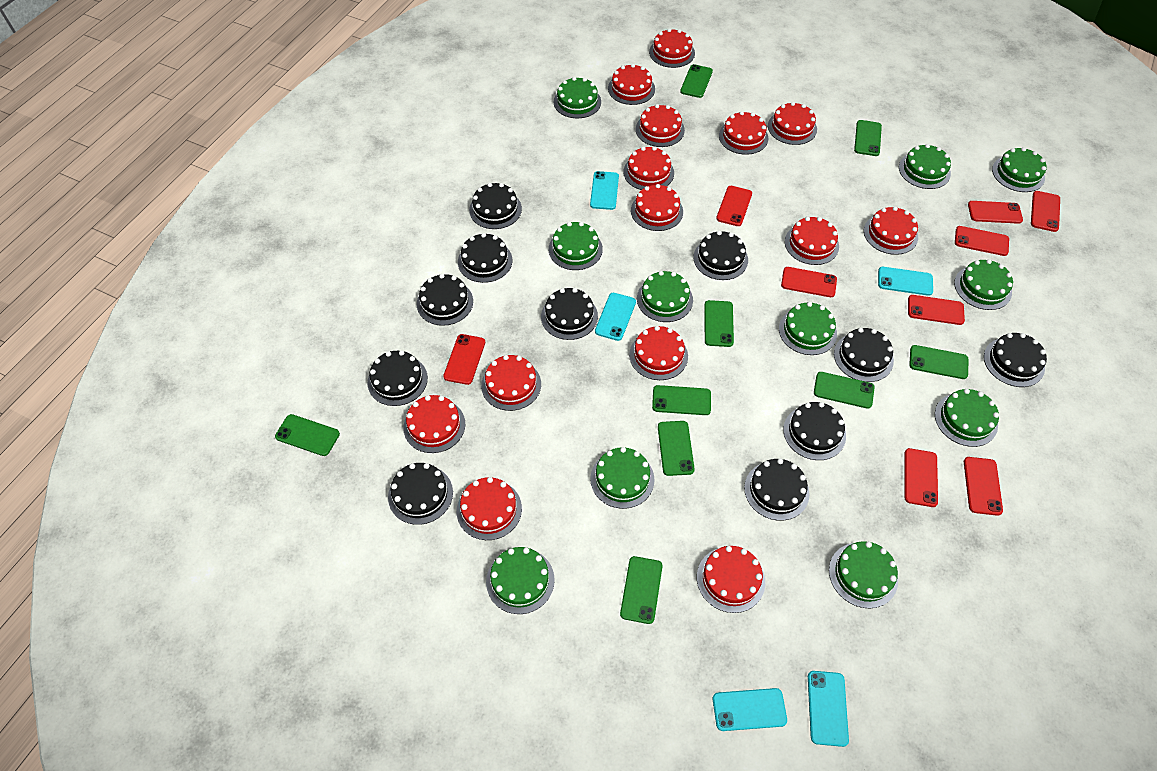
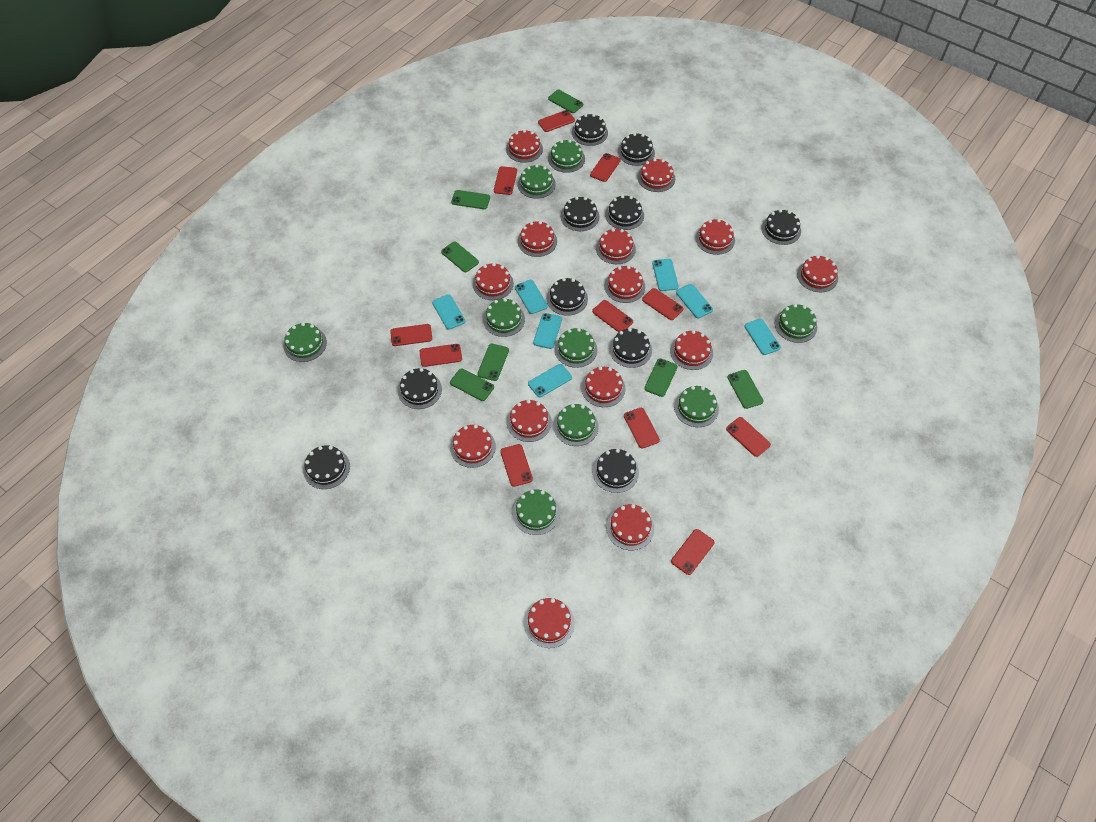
black cake: 11 -> 10
green cake: 11 -> 9
green phone: 9 -> 7
red phone: 9 -> 11
turquoise phone: 5 -> 7

